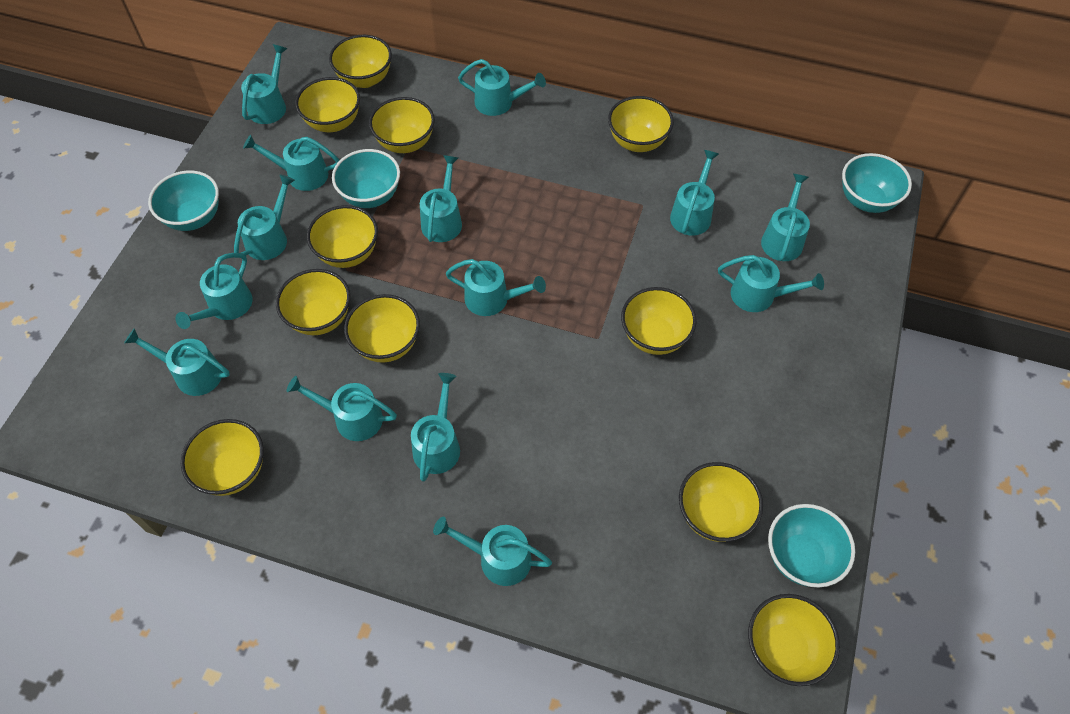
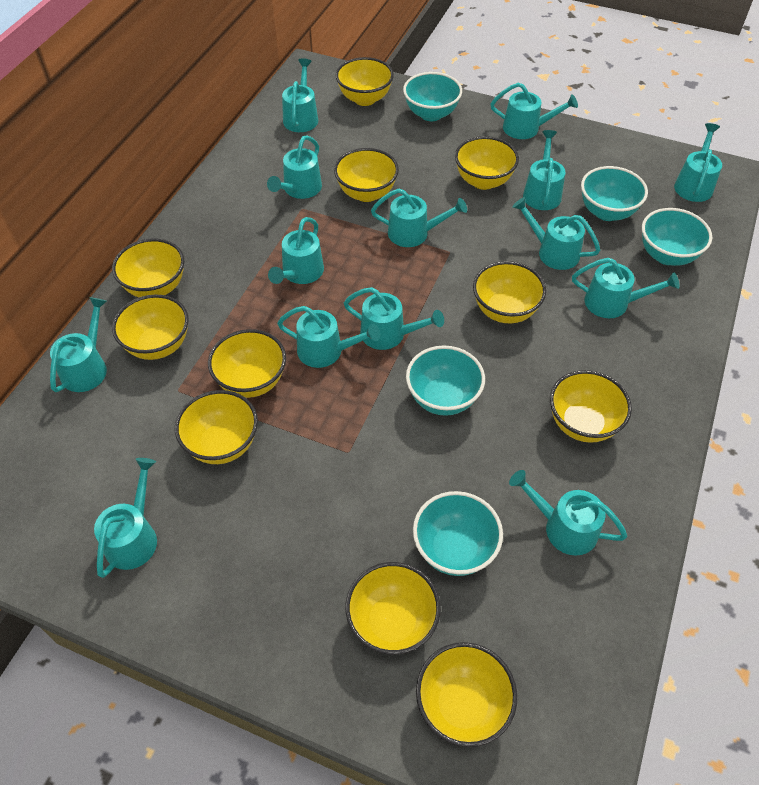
turquoise bowl: 4 -> 5

